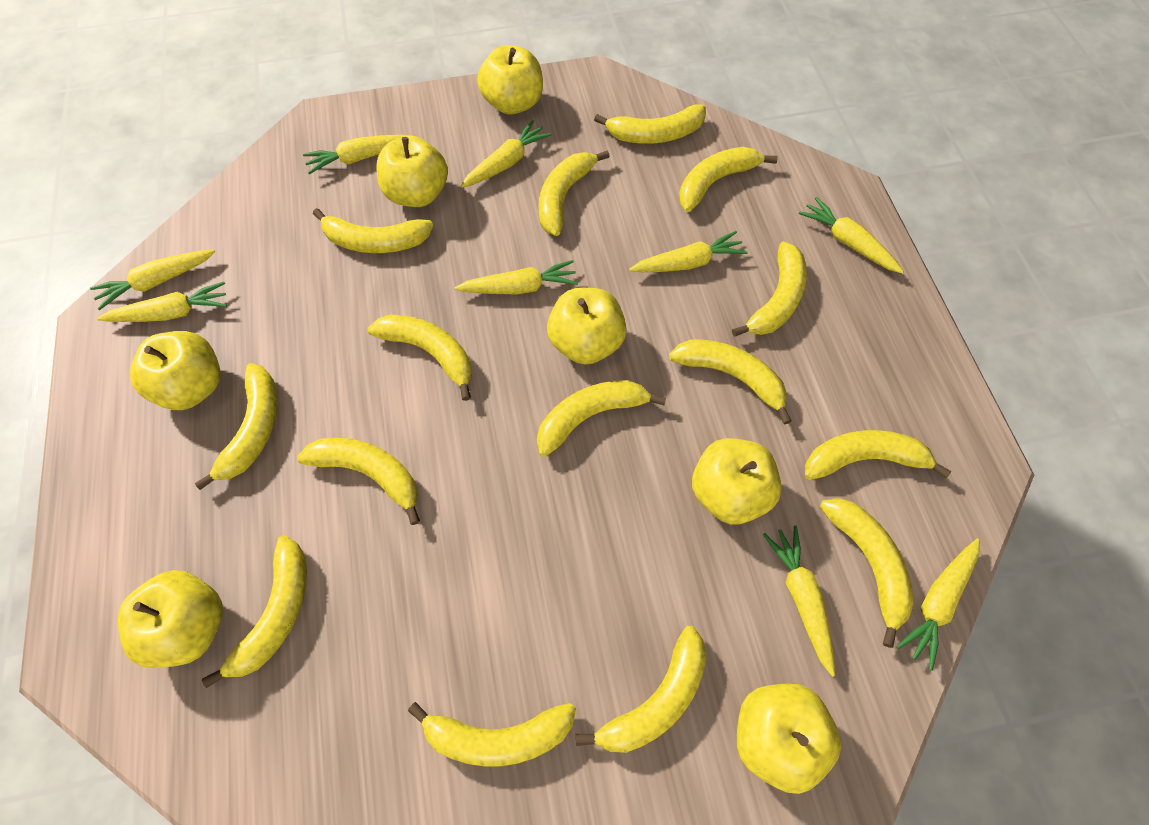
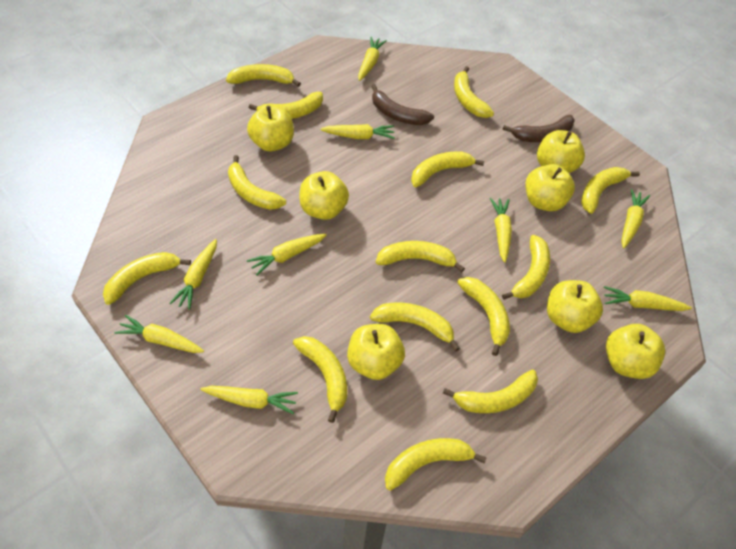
brown banana: 0 -> 2
yellow banana: 15 -> 14

